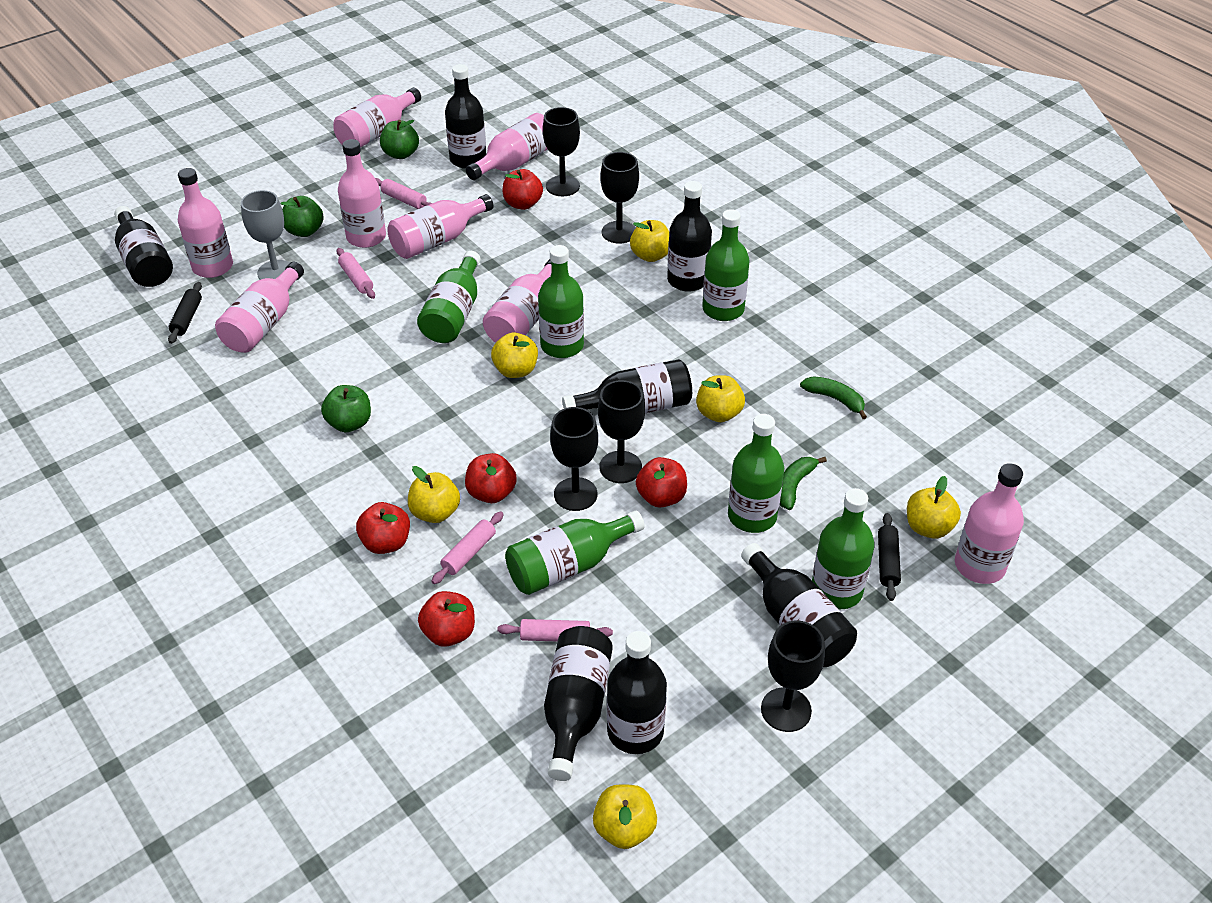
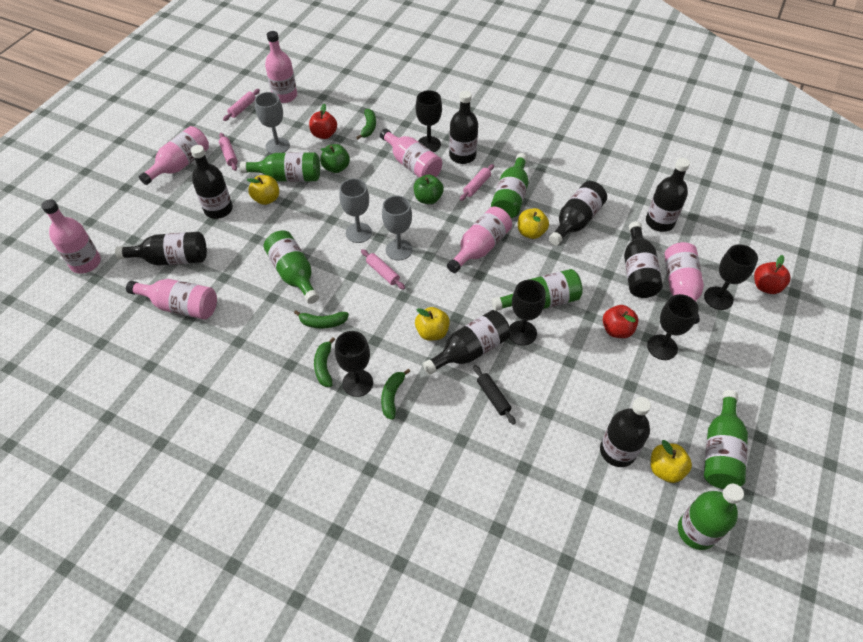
black bottle: 7 -> 8
black rolling pin: 2 -> 1
green apple: 3 -> 2
green banana: 2 -> 4
grey goblet: 1 -> 3
pink bottle: 8 -> 7
red apple: 5 -> 3
yellow apple: 6 -> 4

